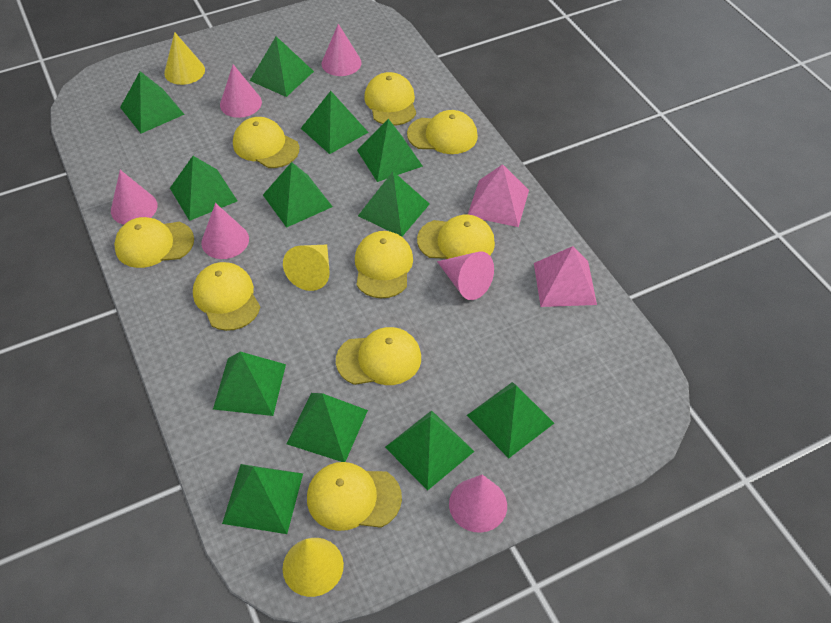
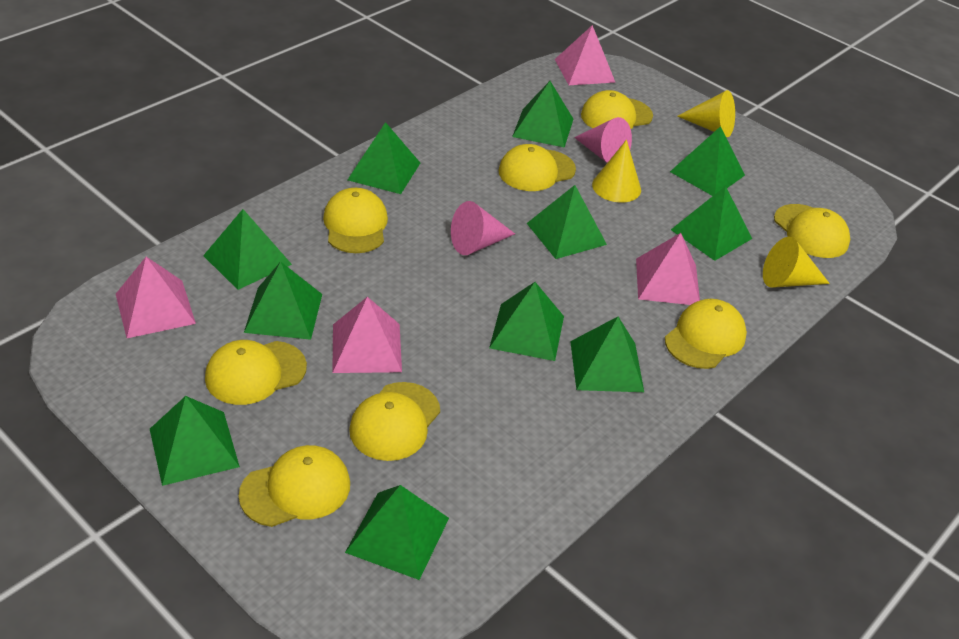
green pyramid: 12 -> 11
pink cone: 6 -> 2
pink pyramid: 2 -> 4
yellow cap: 9 -> 8

